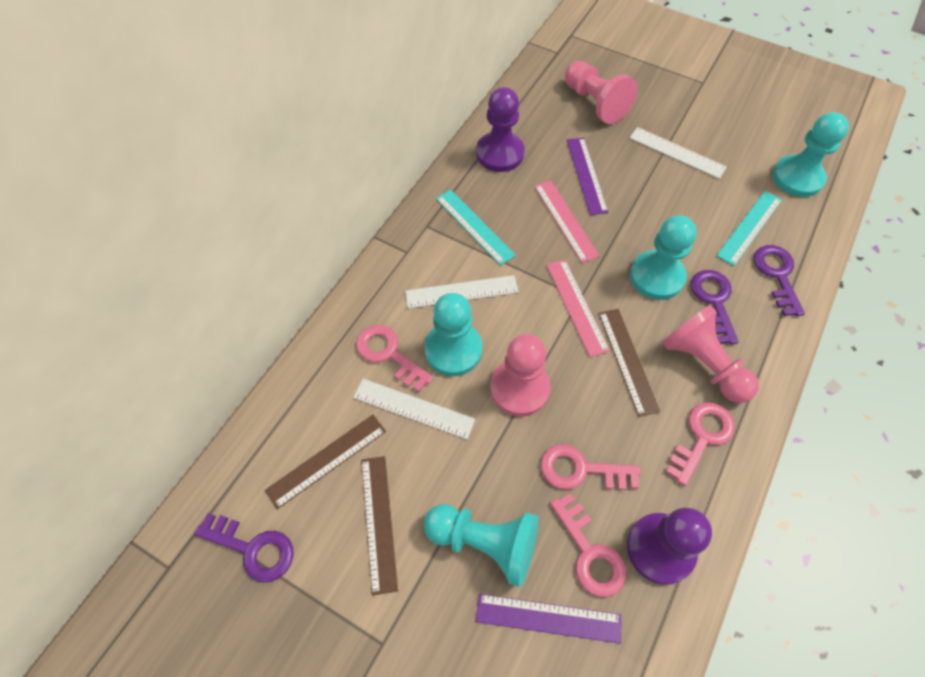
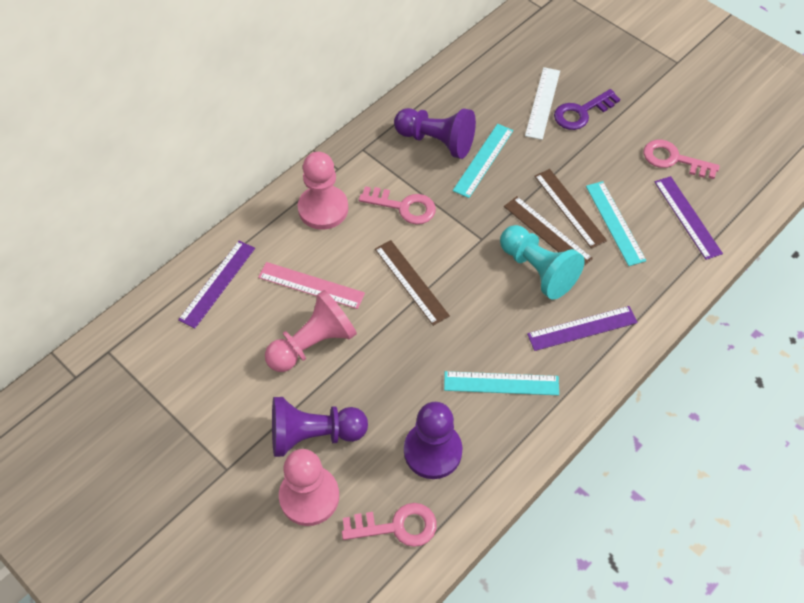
pink key: 4 -> 3
pink ruler: 2 -> 1
purple key: 3 -> 1
purple pawn: 2 -> 3
purple ruler: 2 -> 3
turquoise pawn: 4 -> 1
turquoise ruler: 2 -> 3
white ruler: 3 -> 1

